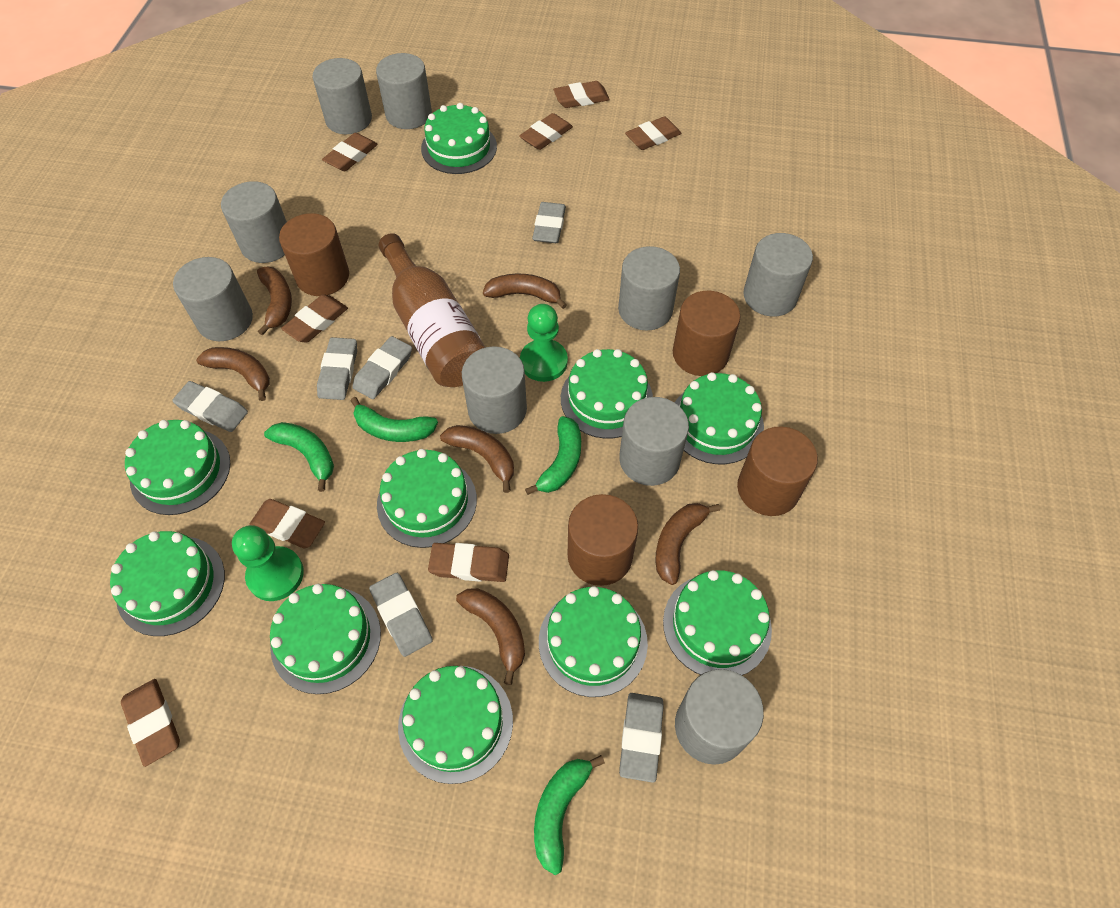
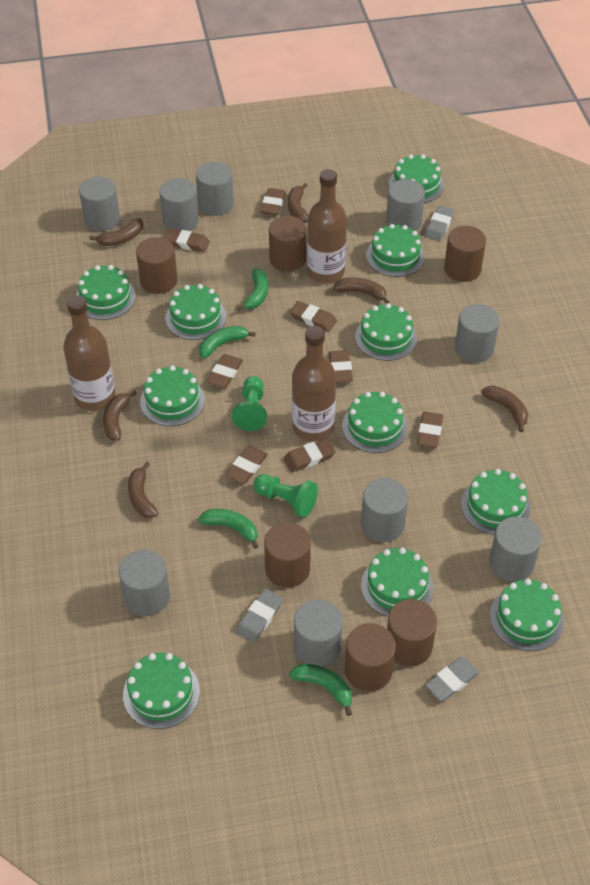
brown bottle: 1 -> 3
brown cylinder: 4 -> 6
green cake: 10 -> 11
grey eraser: 6 -> 3

